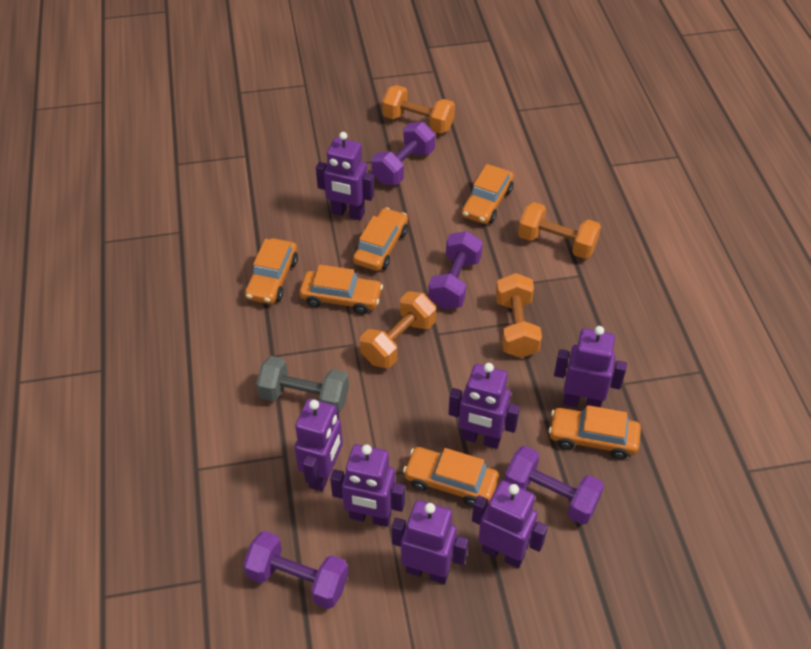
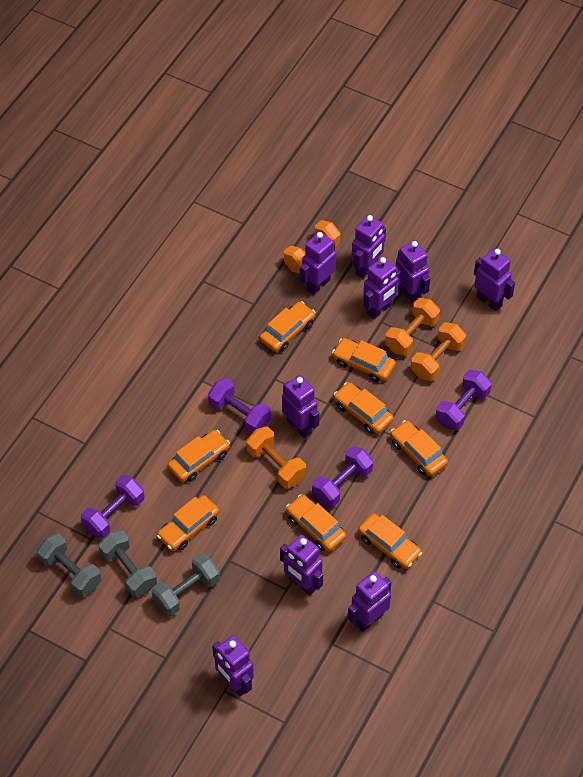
grey dumbbell: 1 -> 3
orange car: 6 -> 8
purple robot: 7 -> 9

